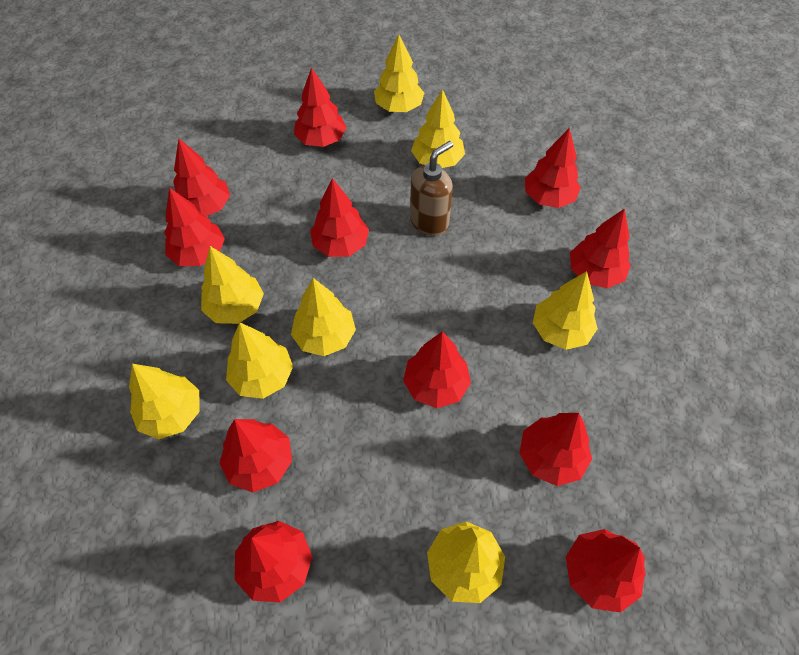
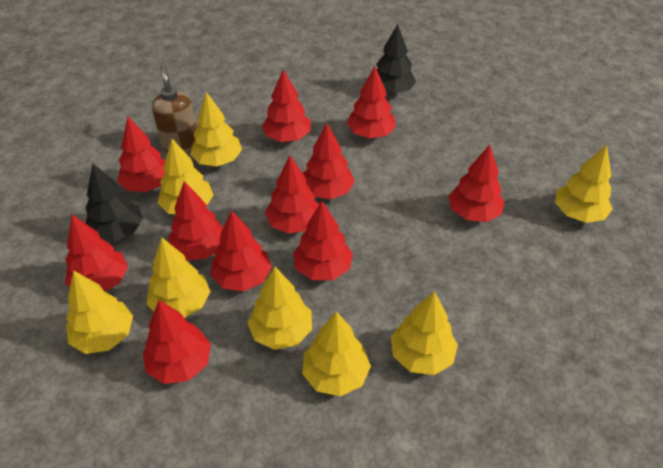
black tree: 0 -> 2

